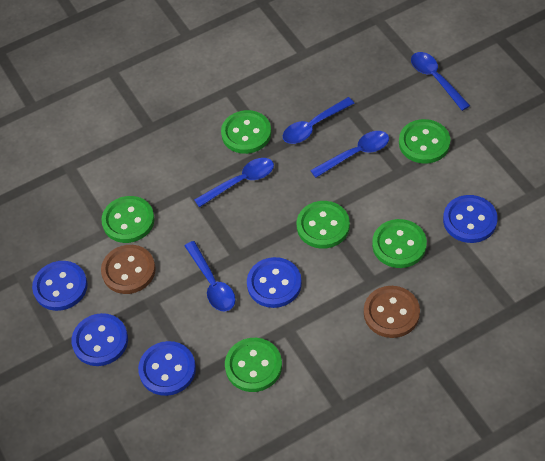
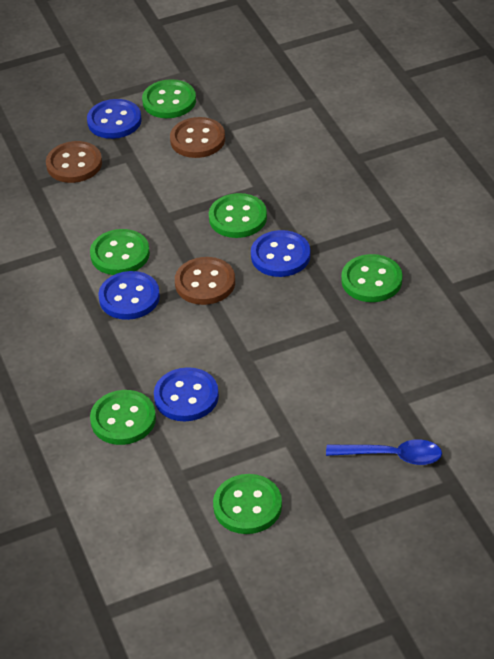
blue button: 5 -> 4
blue spoon: 5 -> 1
brown button: 2 -> 3

